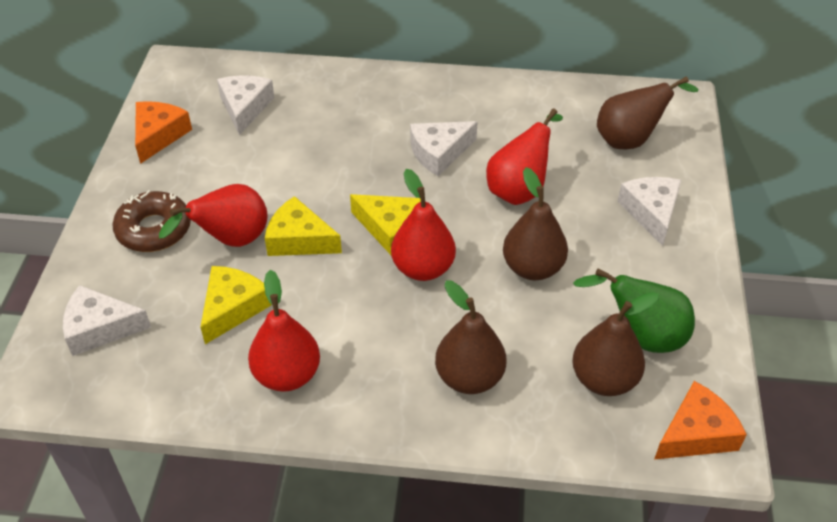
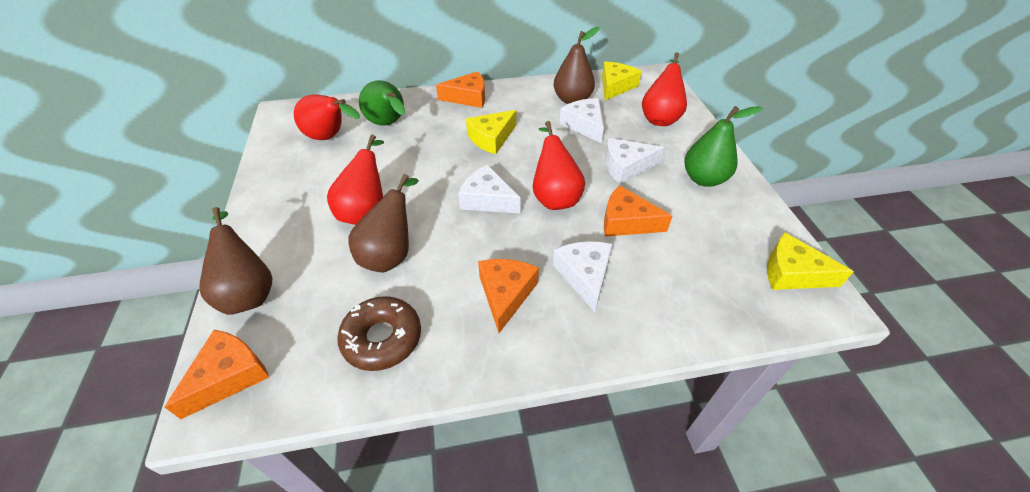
brown pear: 4 -> 3
green pear: 1 -> 2
orange cheese: 2 -> 4

